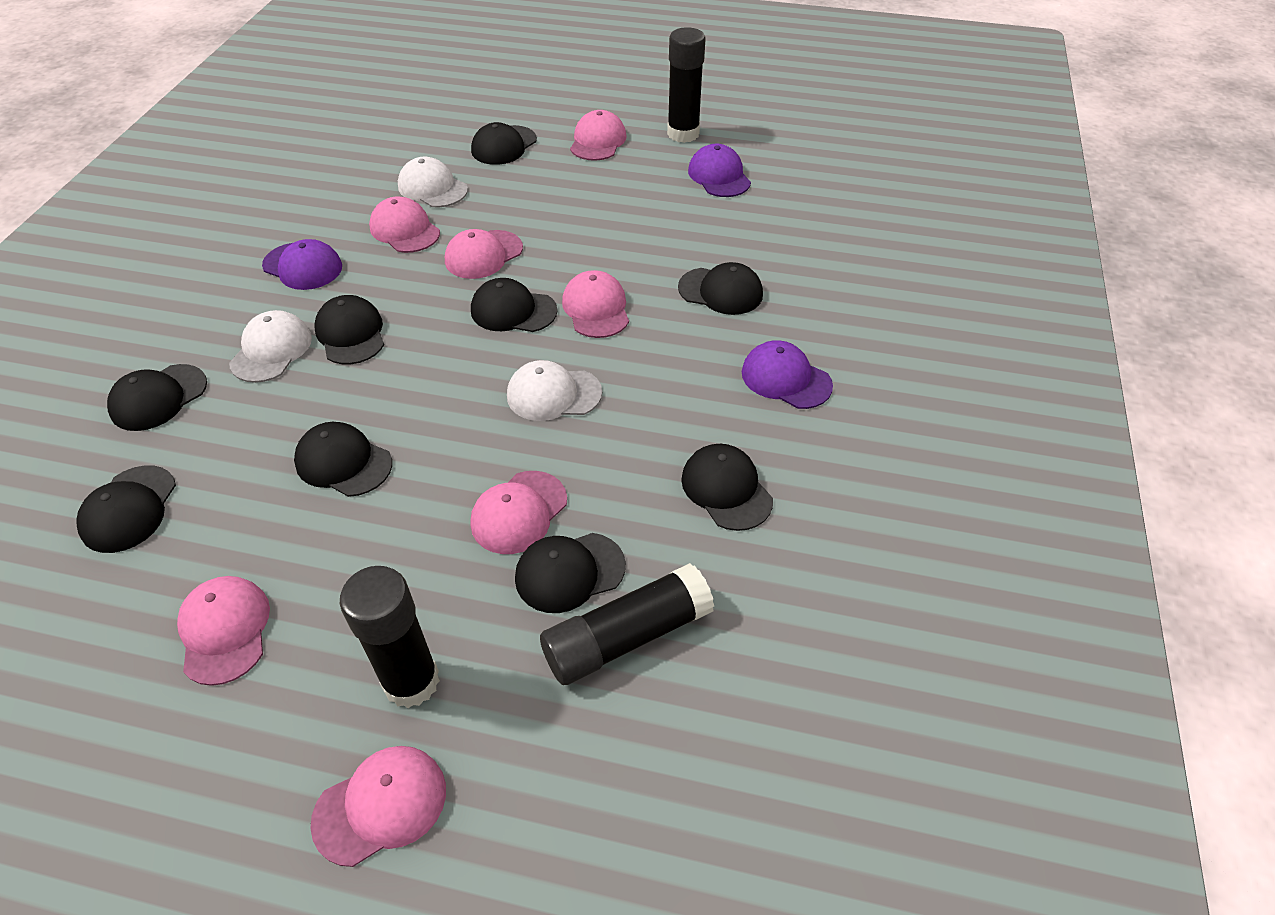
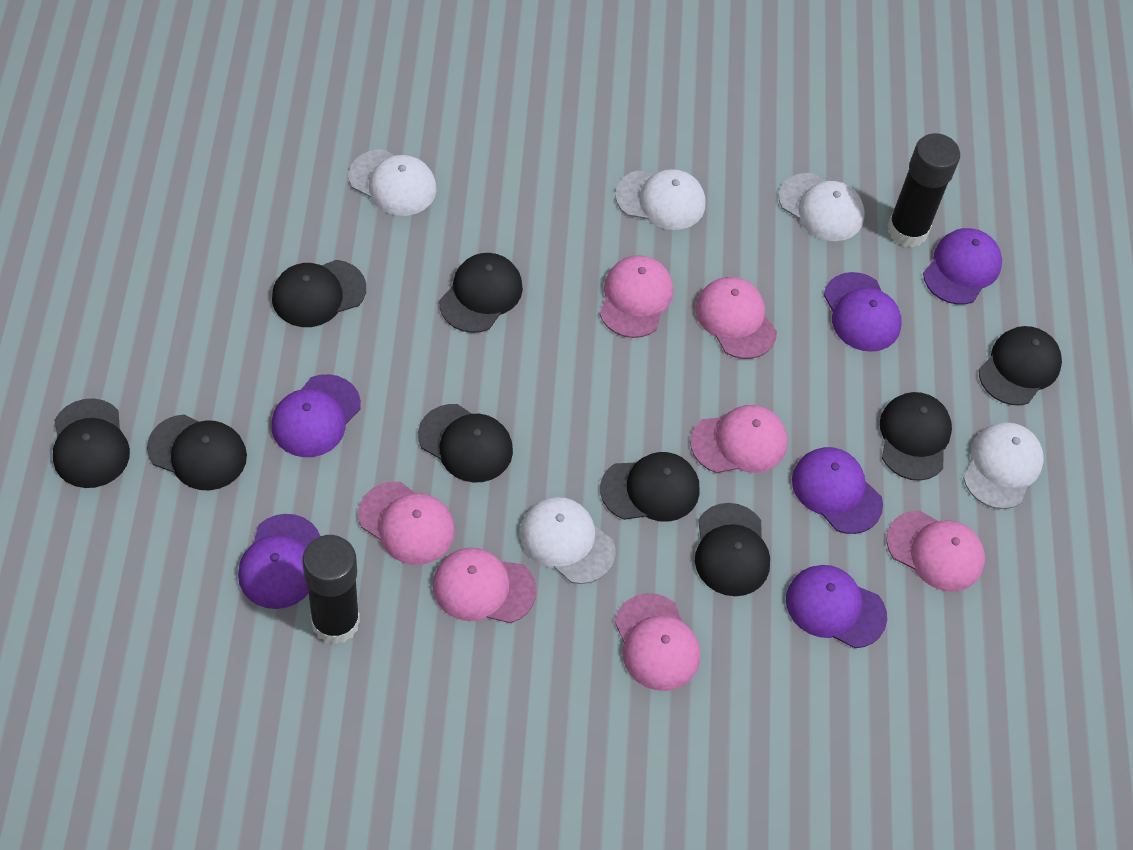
black glue stick: 3 -> 2
purple cap: 3 -> 6
white cap: 3 -> 5

